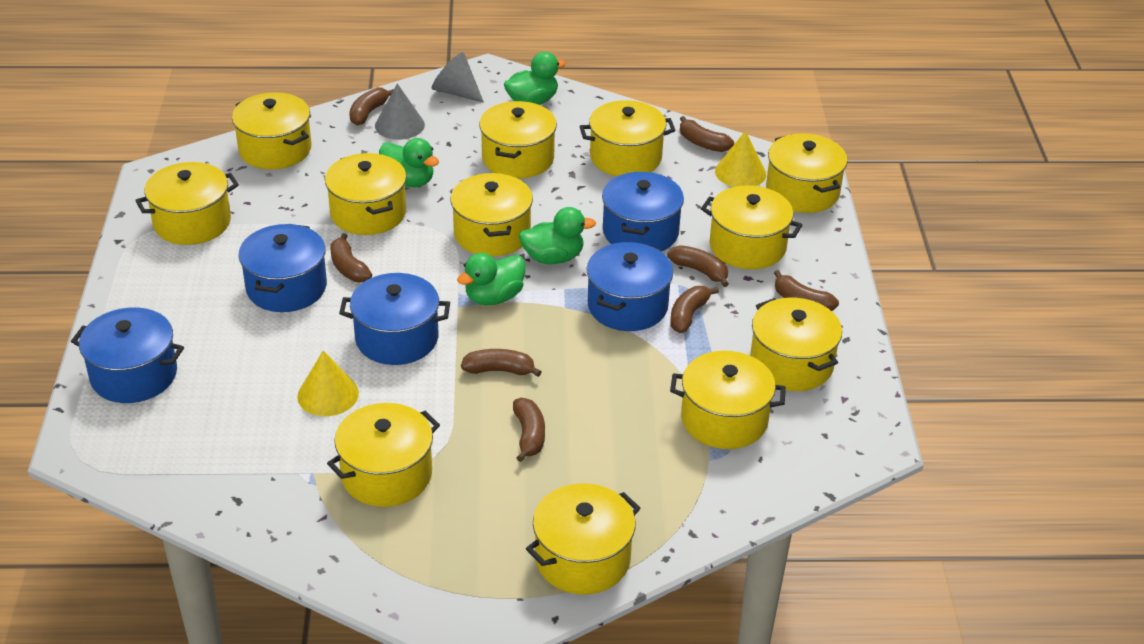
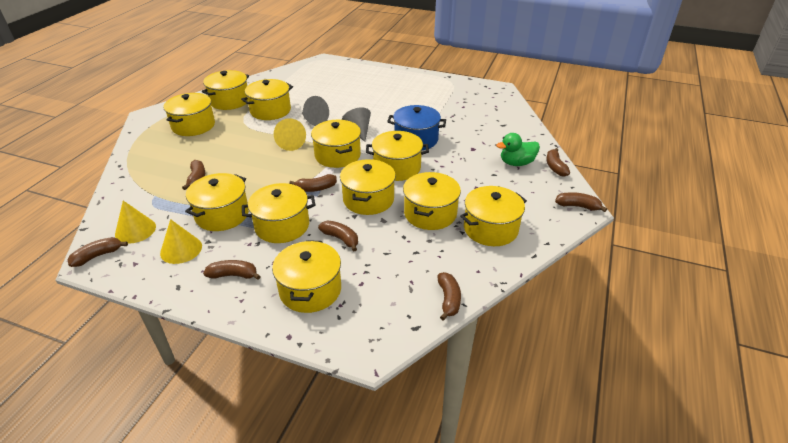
blue pot: 5 -> 1
green duck: 4 -> 1
yellow cone: 2 -> 3
yellow pot: 12 -> 11

